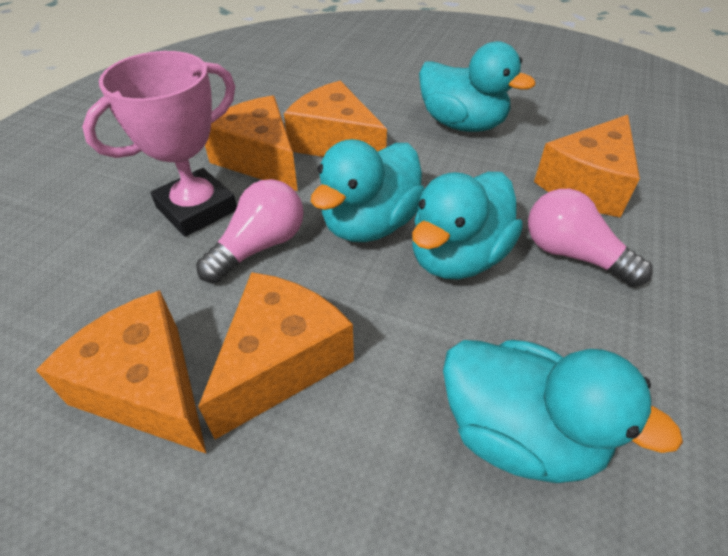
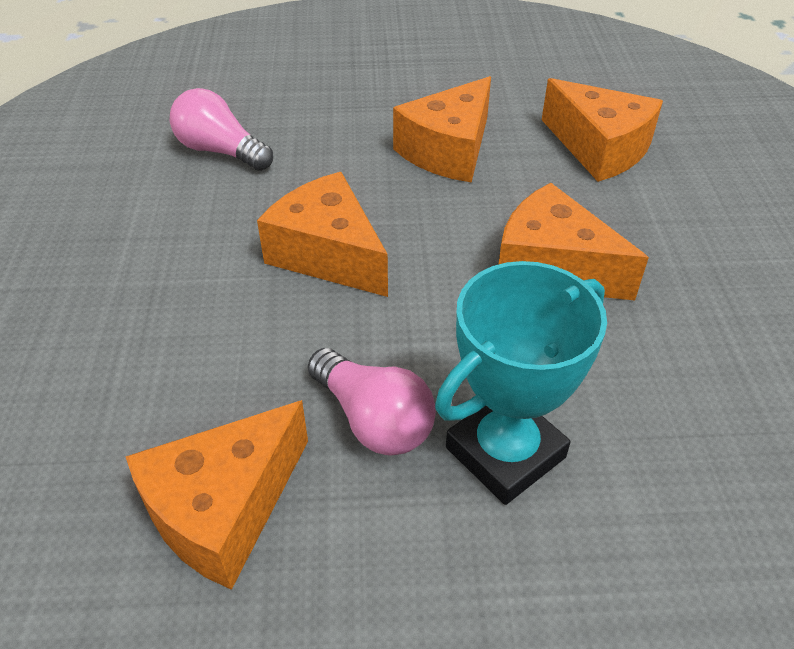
pink trophy: 1 -> 0
turquoise duck: 4 -> 0
turquoise trophy: 0 -> 1

